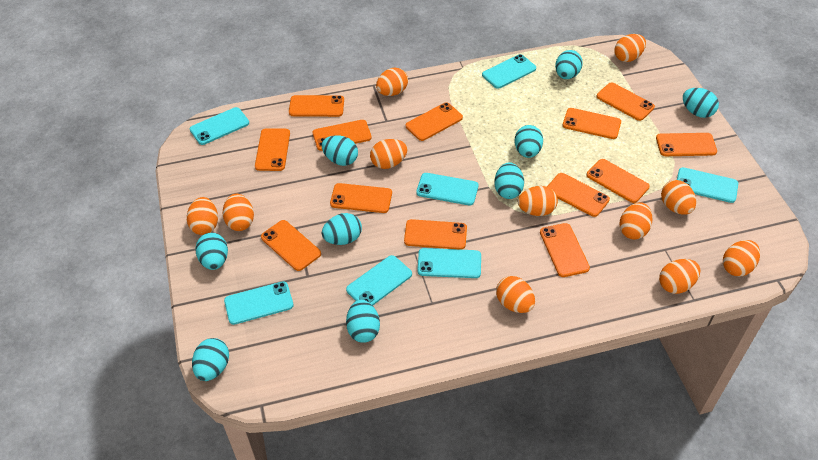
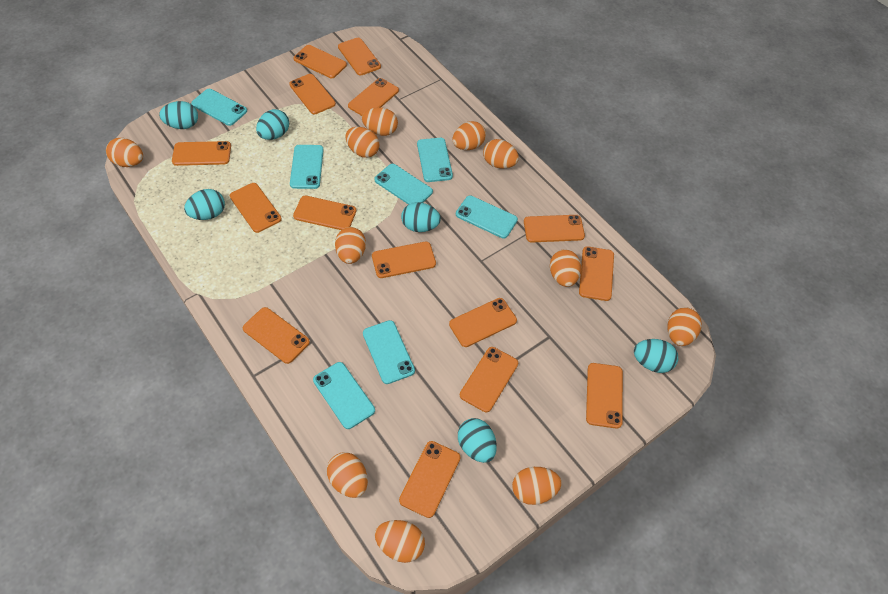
orange phone: 13 -> 15
turquoise egg: 9 -> 6

